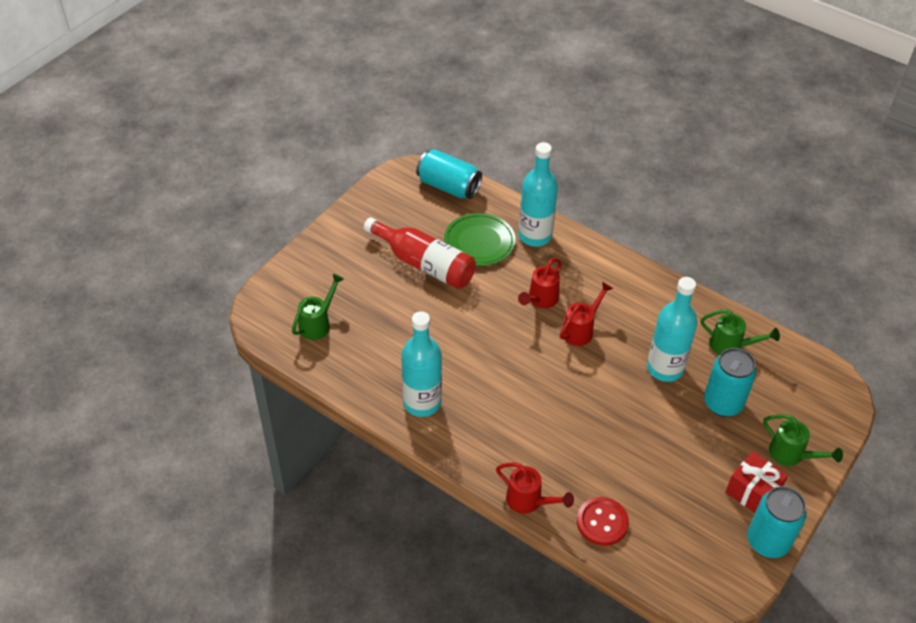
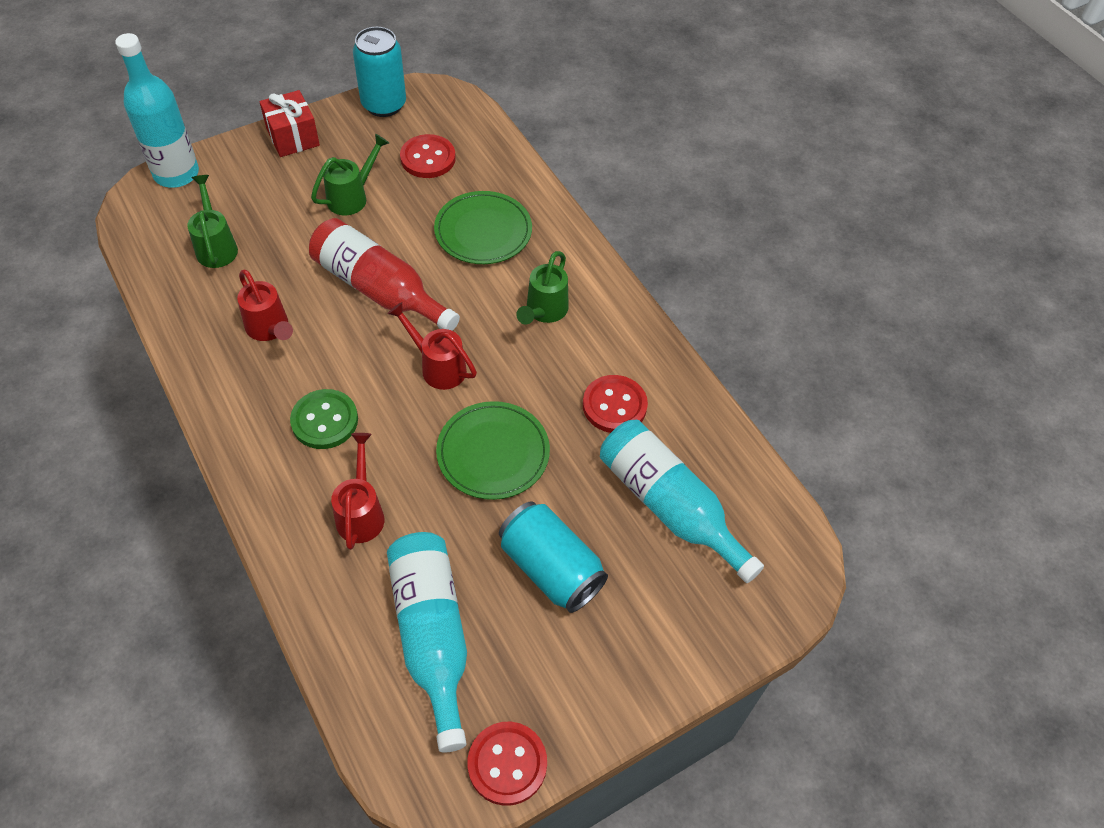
green button: 0 -> 1
green plate: 1 -> 2
red button: 1 -> 3
turquoise can: 3 -> 2

